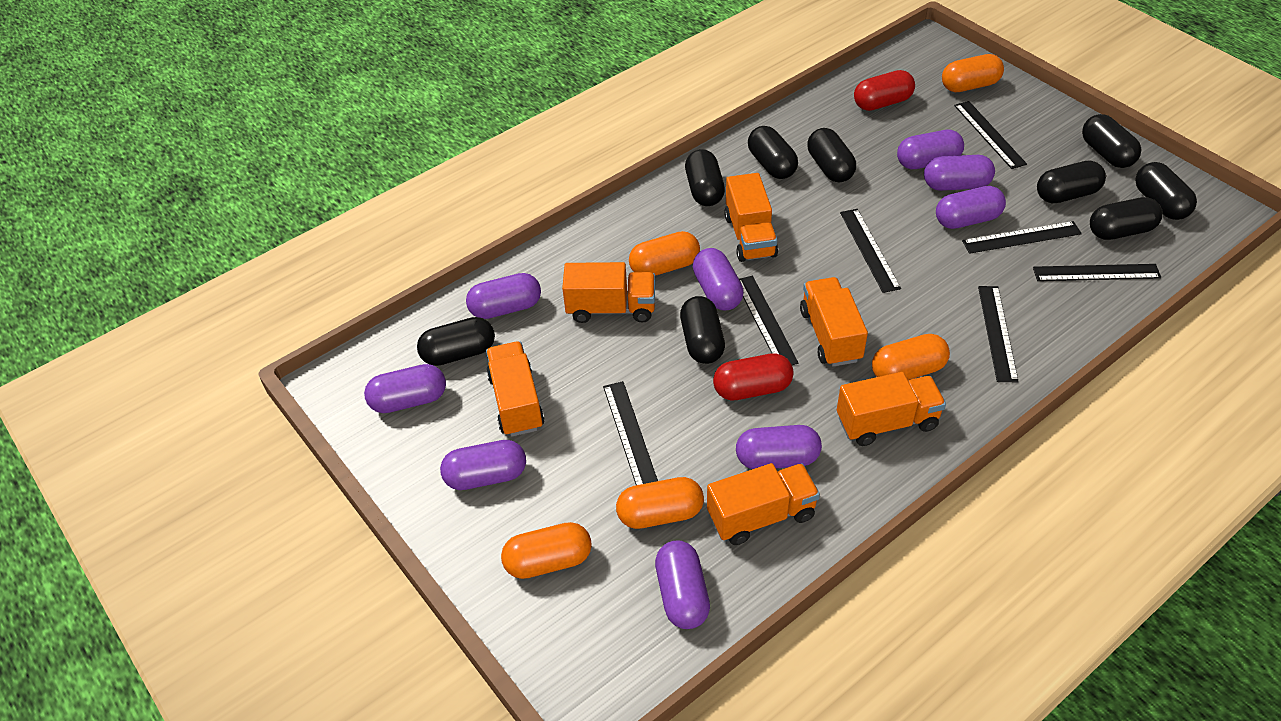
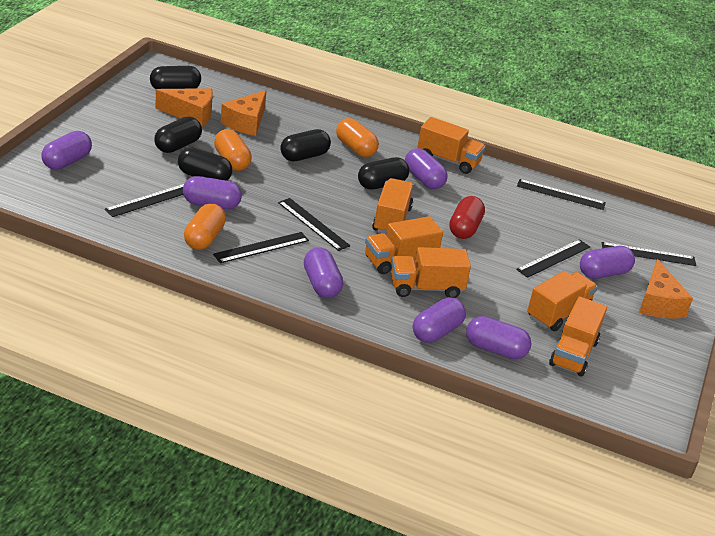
black capsule: 9 -> 5
black ruler: 7 -> 6
orange capsule: 5 -> 3
orange cheese: 0 -> 3
purple capsule: 9 -> 7
red capsule: 2 -> 1

